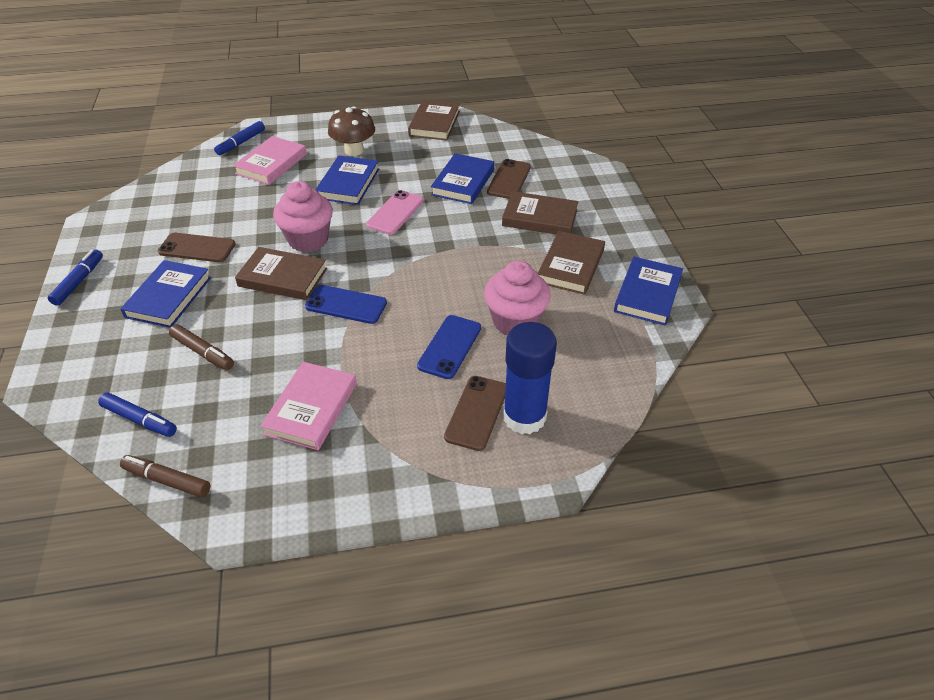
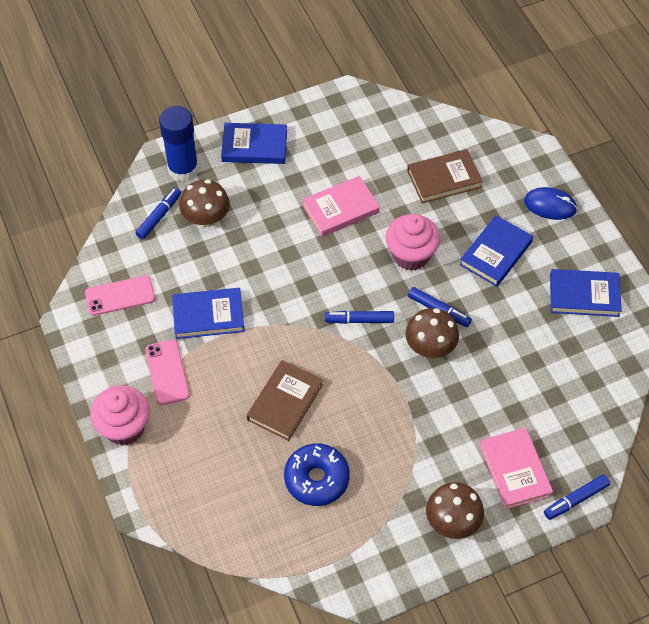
blue donut: 0 -> 1
blue marker: 3 -> 4
blue mouse: 0 -> 1
blue phone: 2 -> 0
brown book: 4 -> 2
brown marker: 2 -> 0
brown mushroom: 1 -> 3
brown phone: 3 -> 0
pink phone: 1 -> 2

